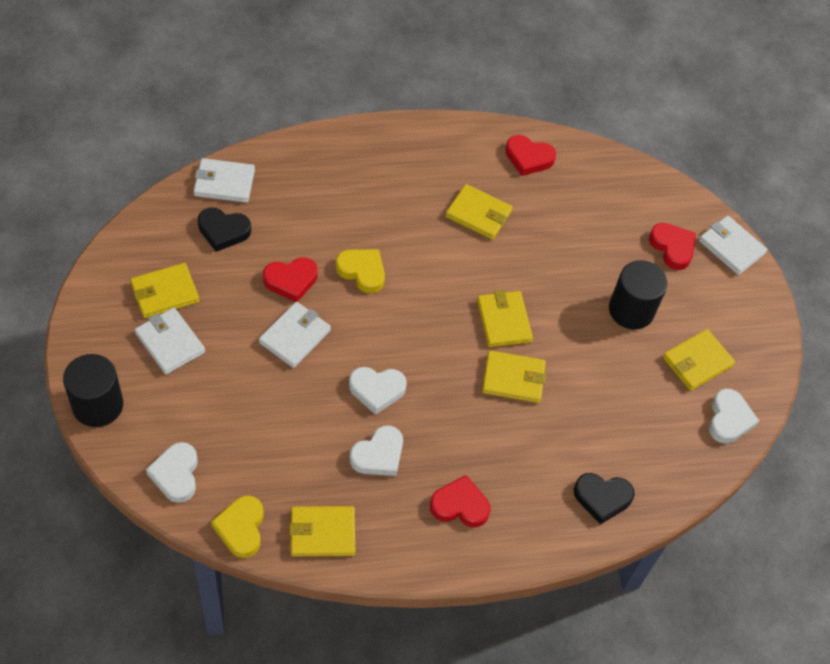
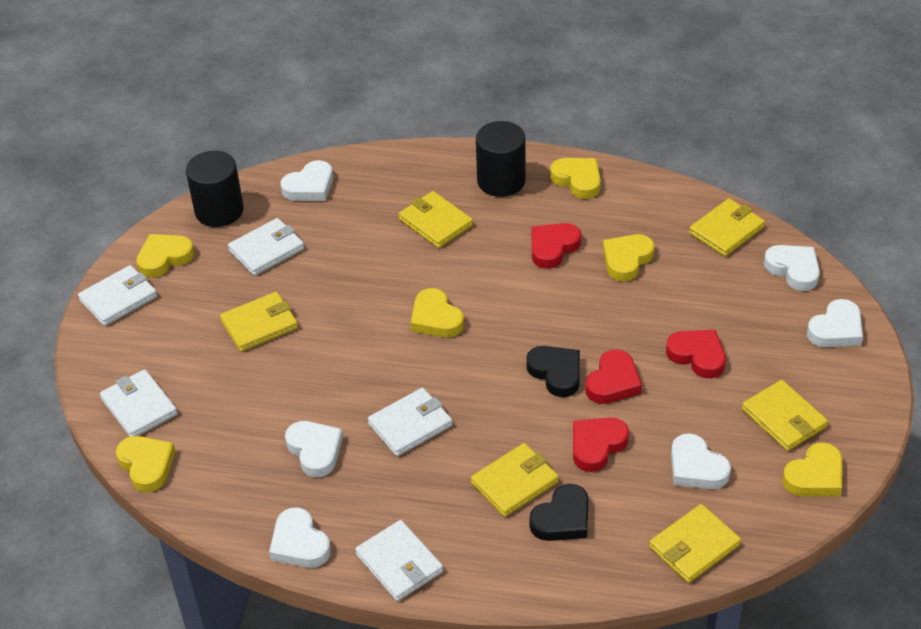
white heart: 4 -> 6
white wallet: 4 -> 5
yellow heart: 2 -> 6

